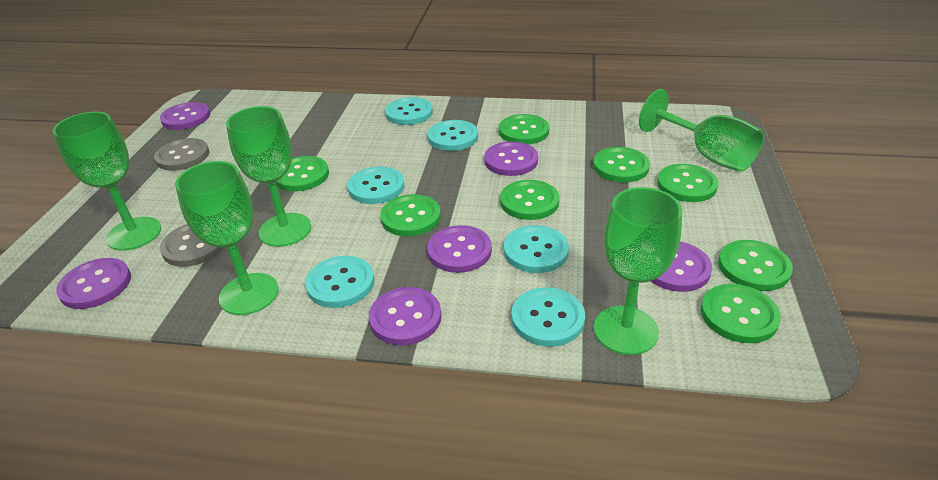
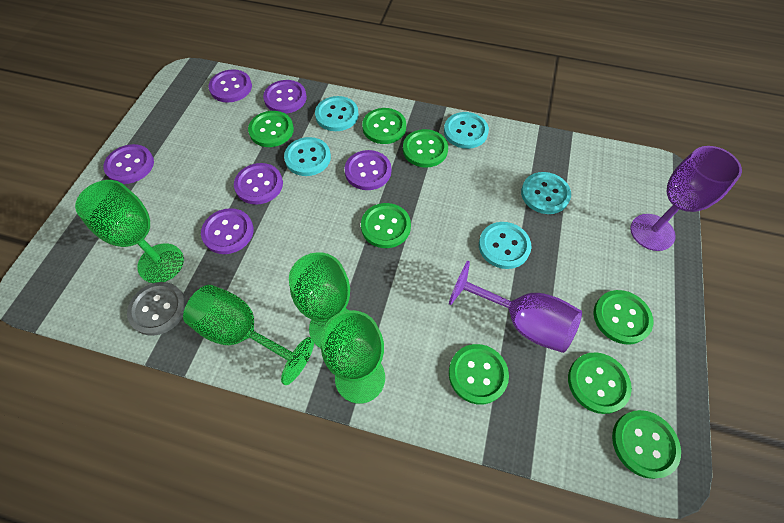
green goblet: 5 -> 4
grey button: 2 -> 1
purple goblet: 0 -> 2
turquoise button: 6 -> 5

